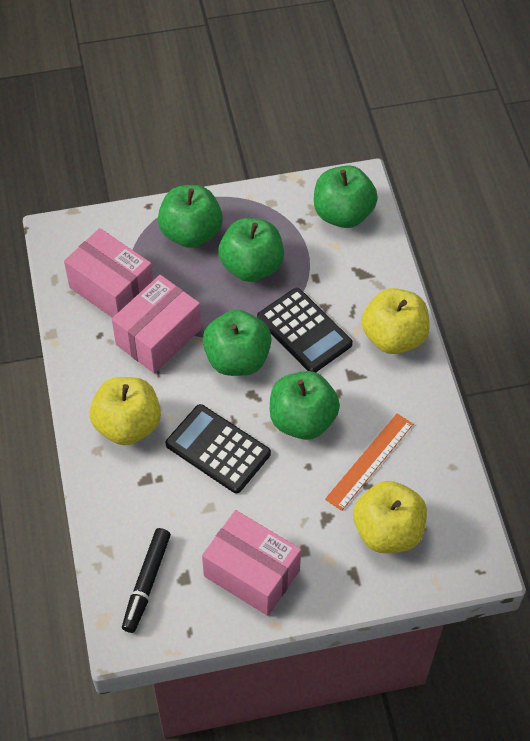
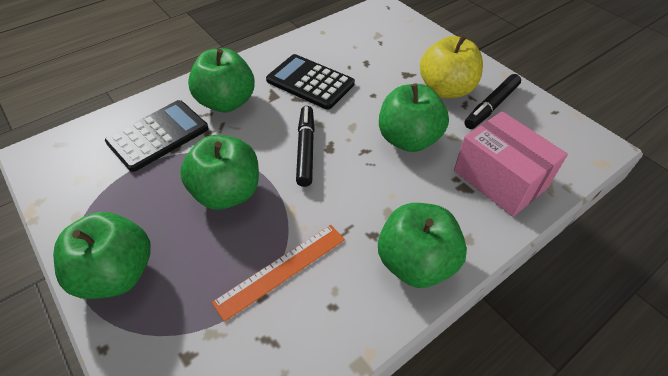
black marker: 1 -> 2
pink box: 3 -> 1
yellow apple: 3 -> 1

